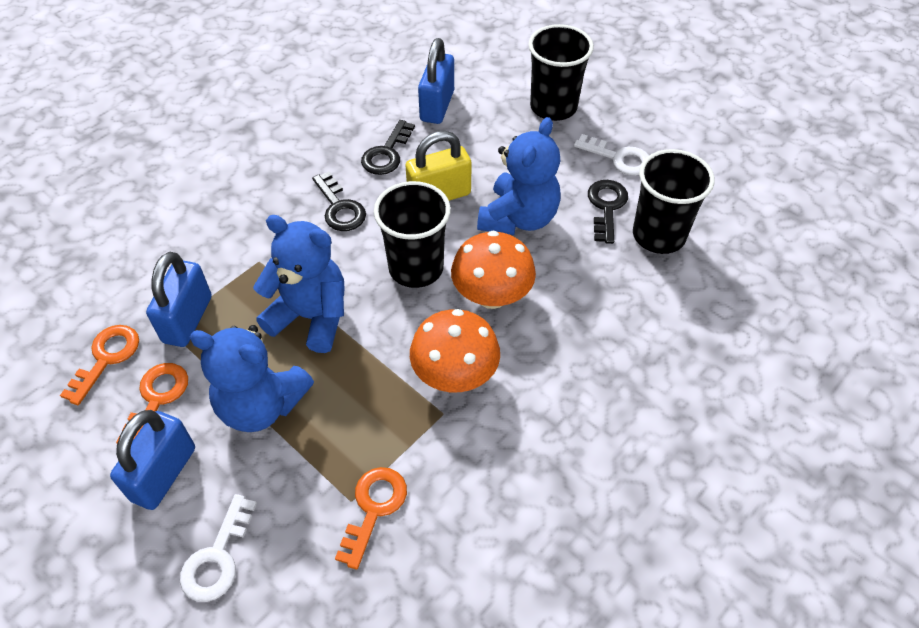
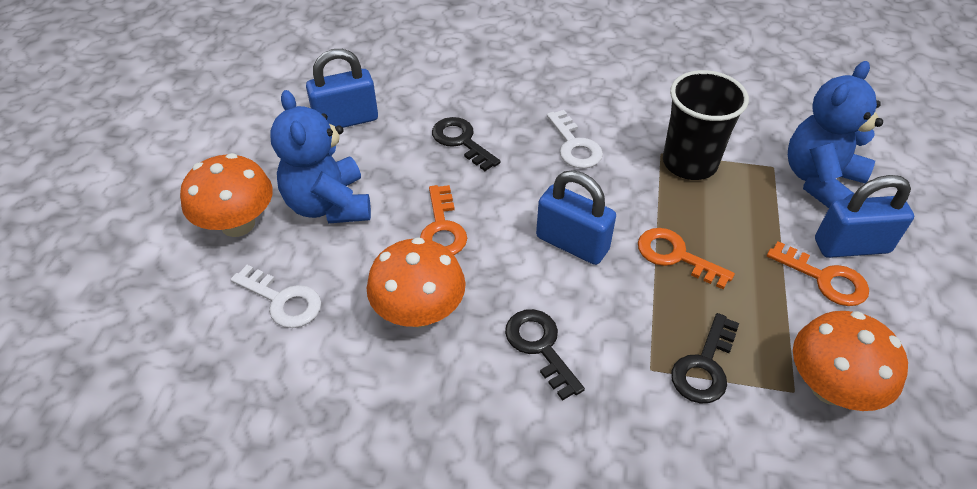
black cup: 3 -> 1
blue teddy bear: 3 -> 2
orange mushroom: 2 -> 3
yellow padlock: 1 -> 0

